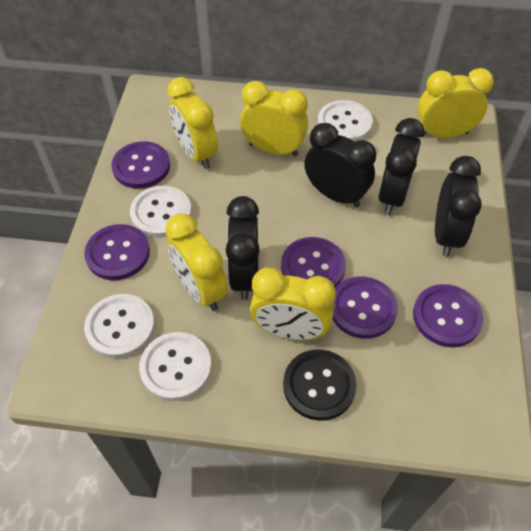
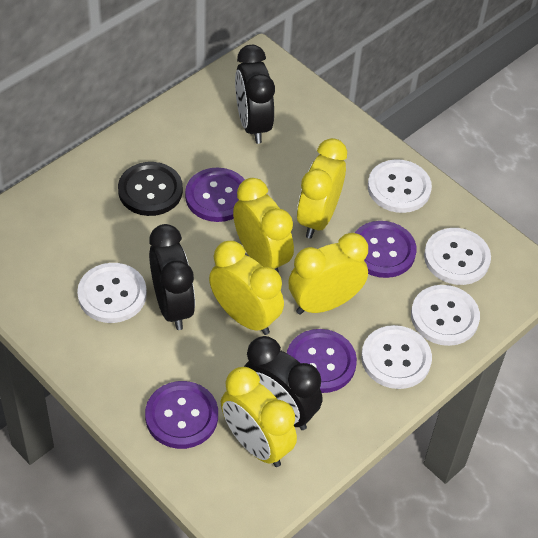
black clock: 4 -> 3
purple button: 5 -> 4
white button: 4 -> 5

